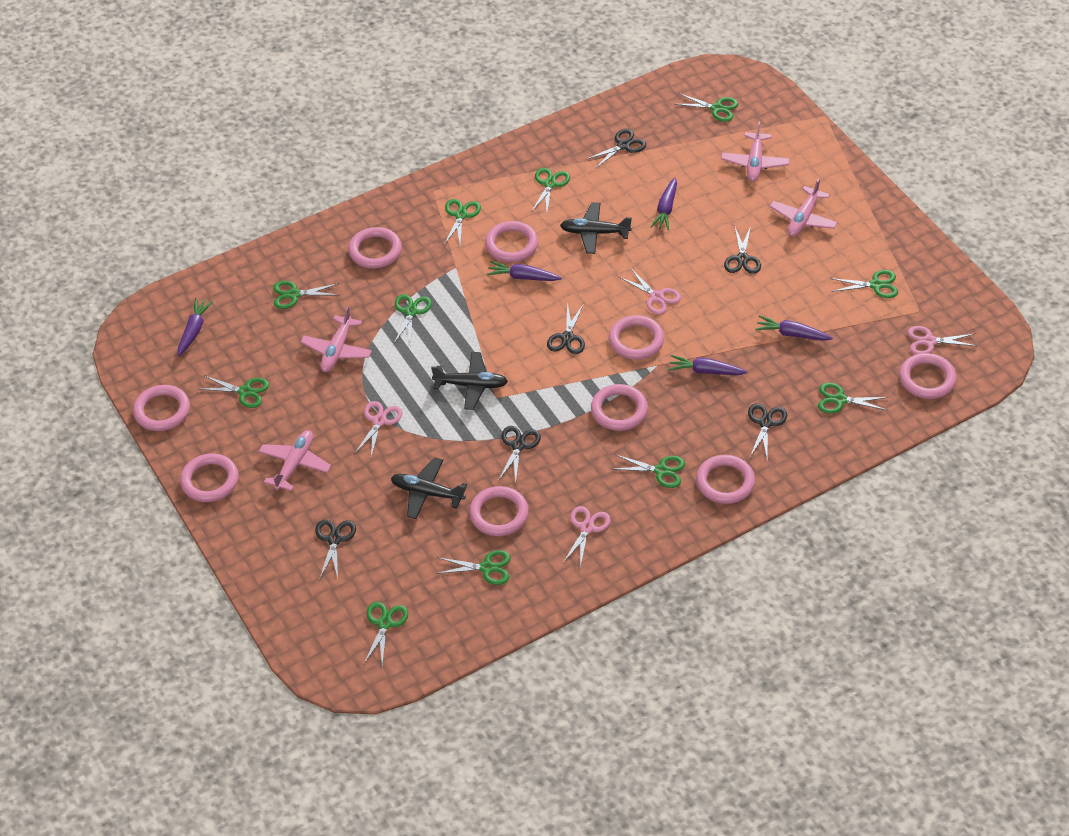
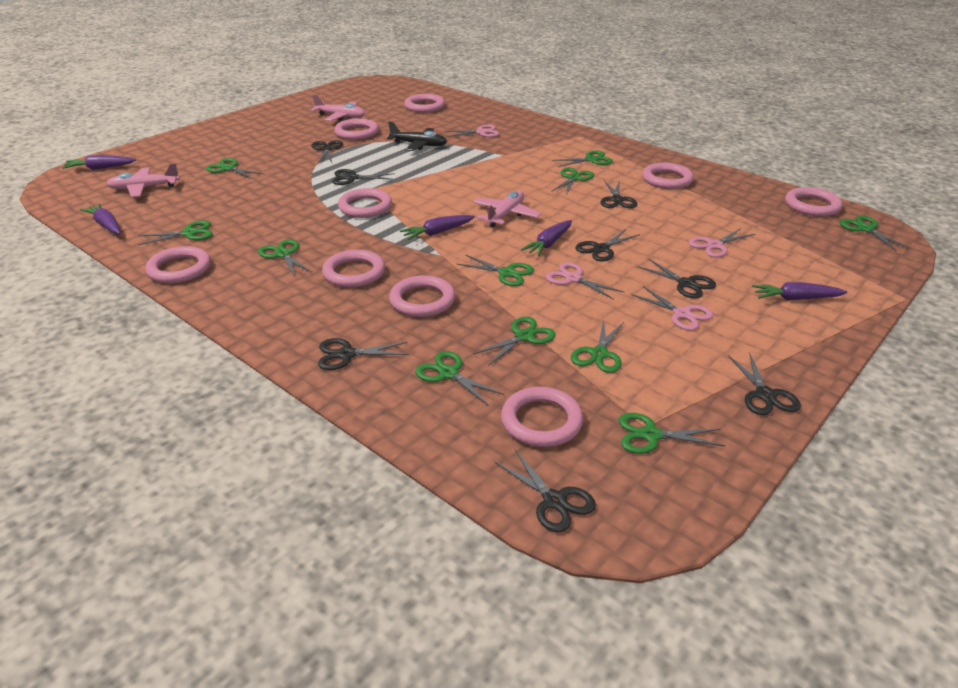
black plane: 3 -> 1
black scissors: 6 -> 8
pink plane: 4 -> 3

